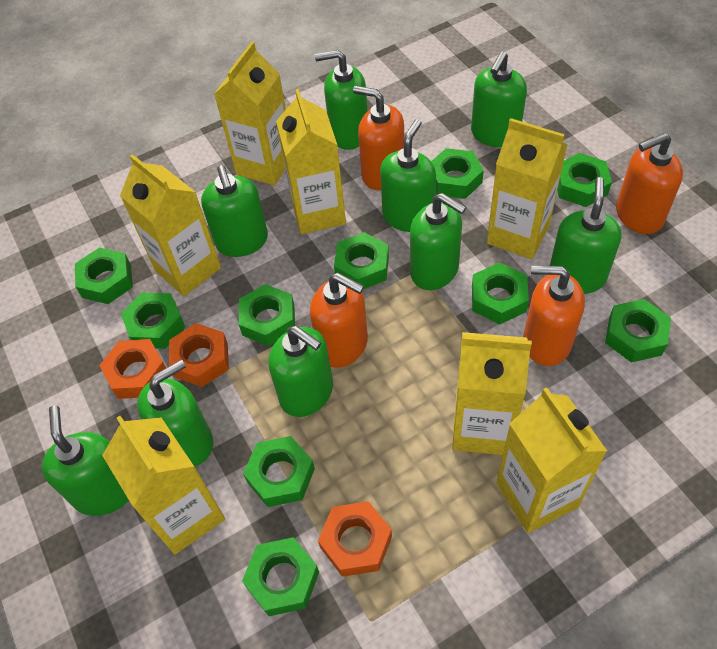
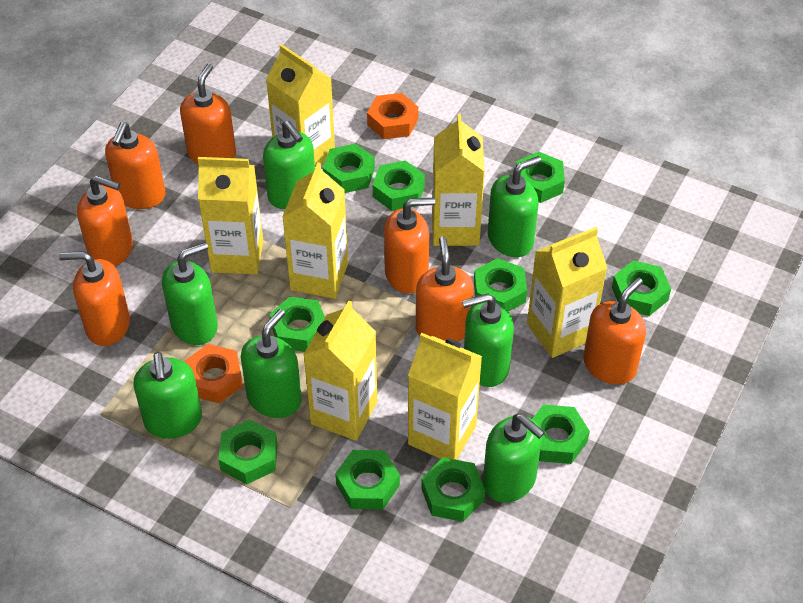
green soap dispenser: 9 -> 7
orange nut: 3 -> 2
orange soap dispenser: 4 -> 7

